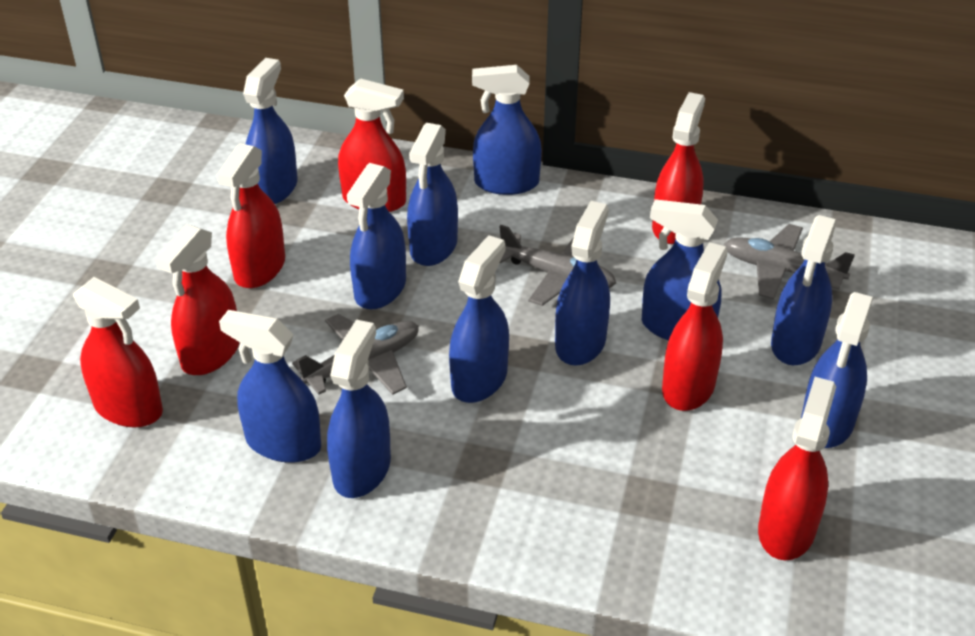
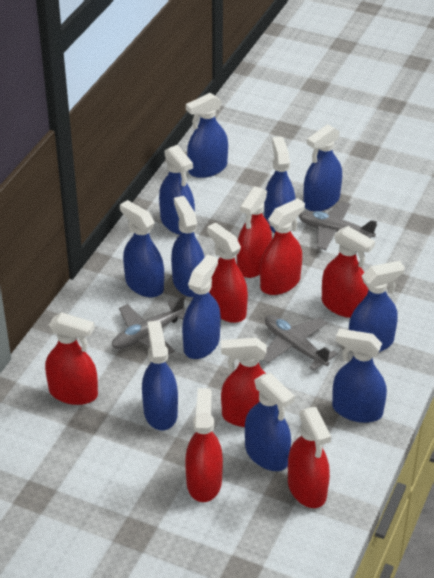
red spray bottle: 7 -> 8

